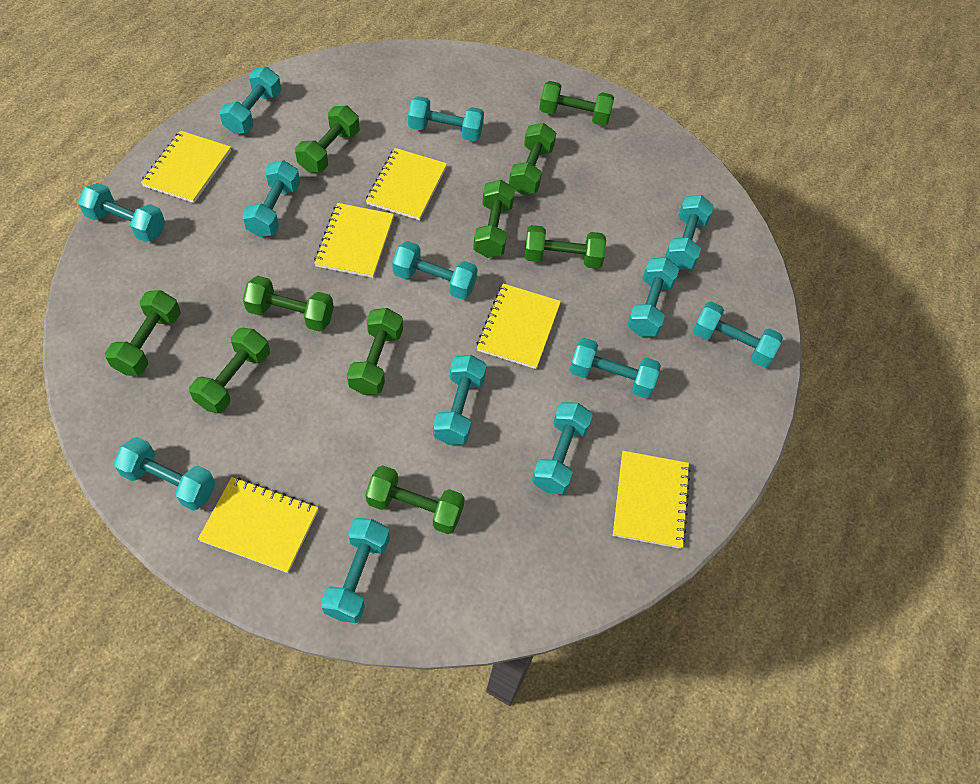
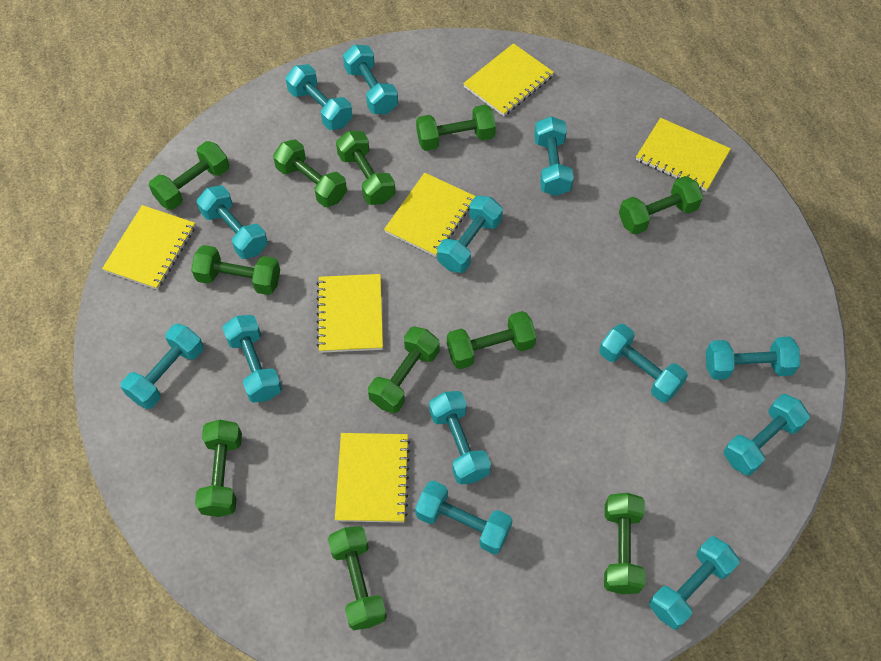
green dumbbell: 10 -> 11

